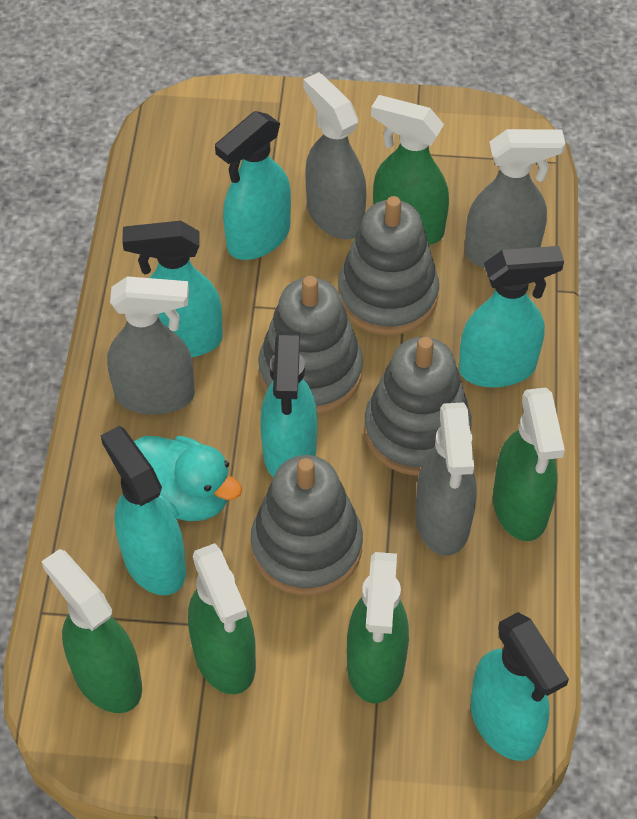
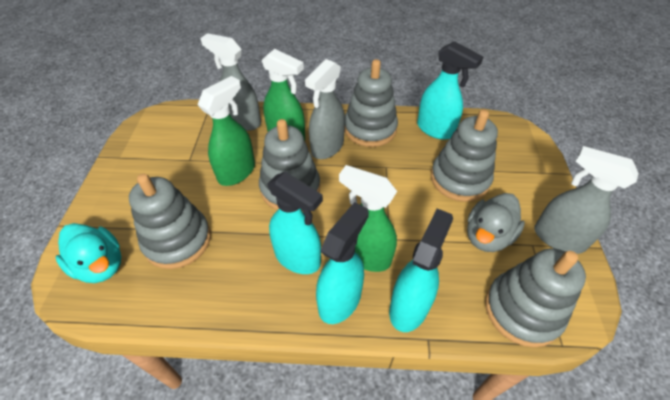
green spray bottle: 5 -> 3
grey duck: 0 -> 1
grey spray bottle: 4 -> 3
grey stacking toy: 4 -> 5
turquoise spray bottle: 6 -> 4

